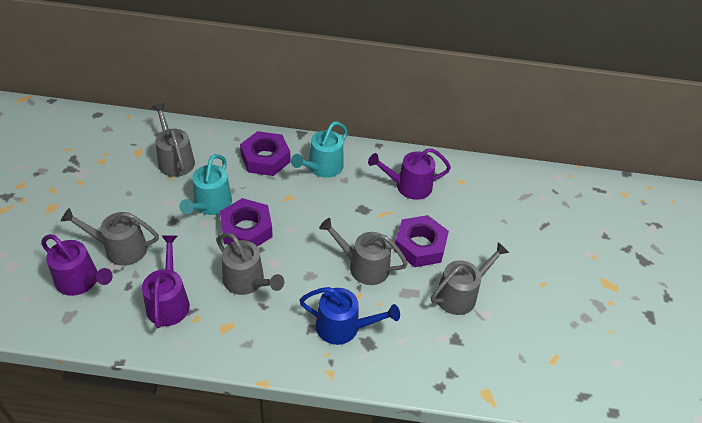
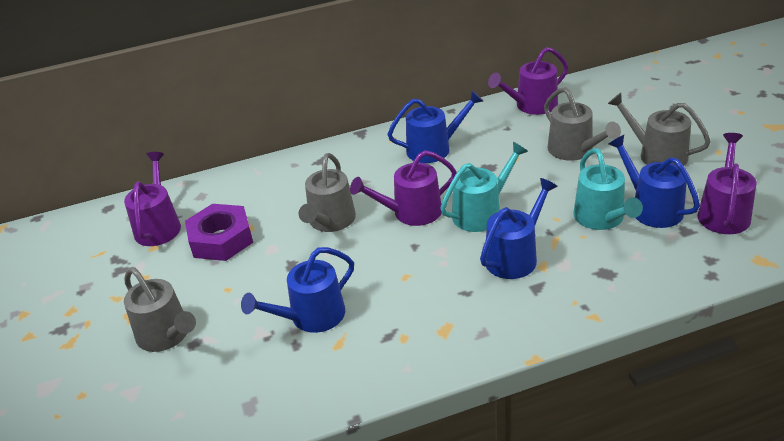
blue watering can: 1 -> 4
grey watering can: 5 -> 4
purple nut: 3 -> 1
purple watering can: 3 -> 4

